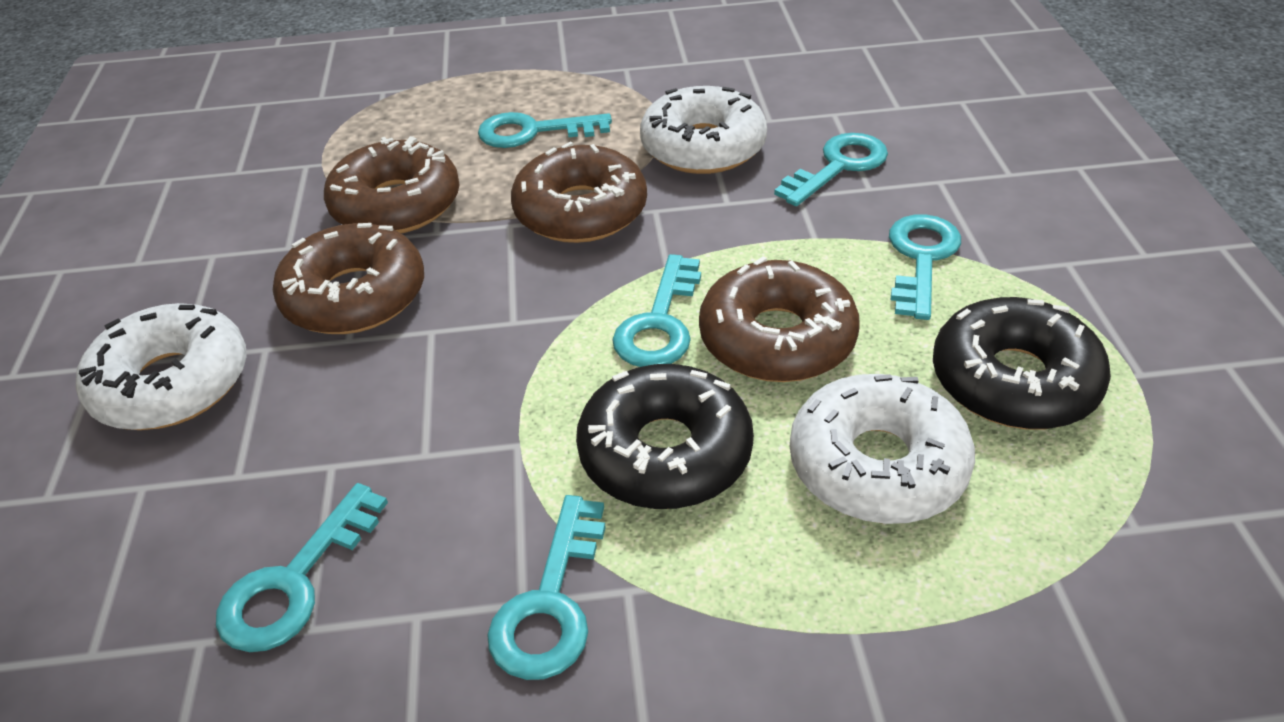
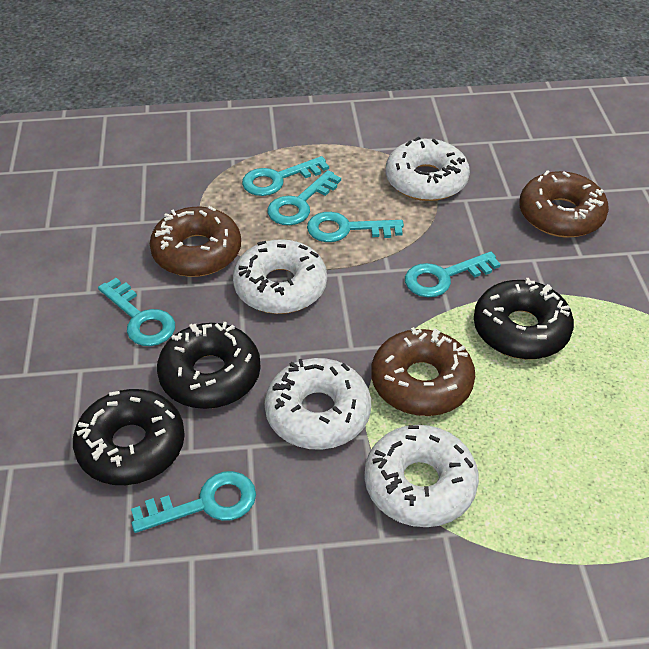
black donut: 2 -> 3
brown donut: 4 -> 3
white donut: 3 -> 4

